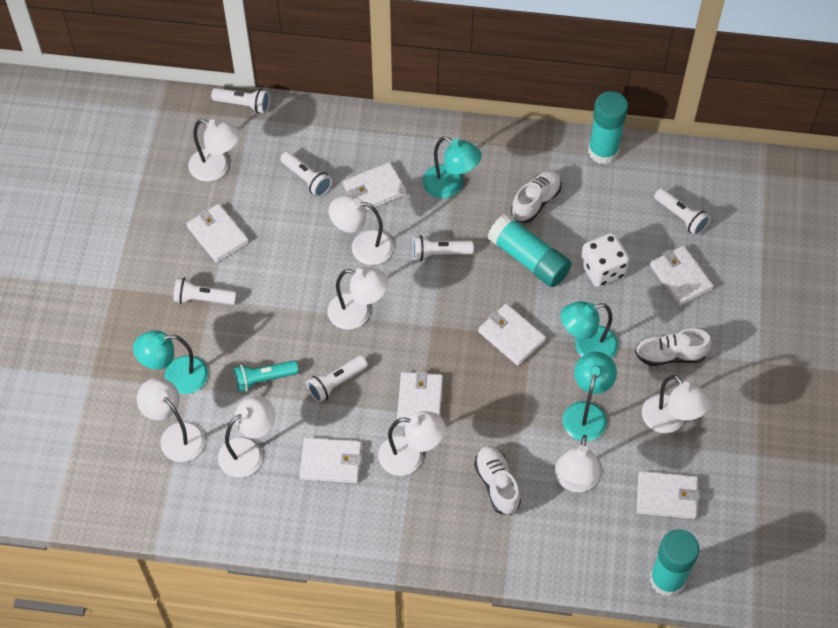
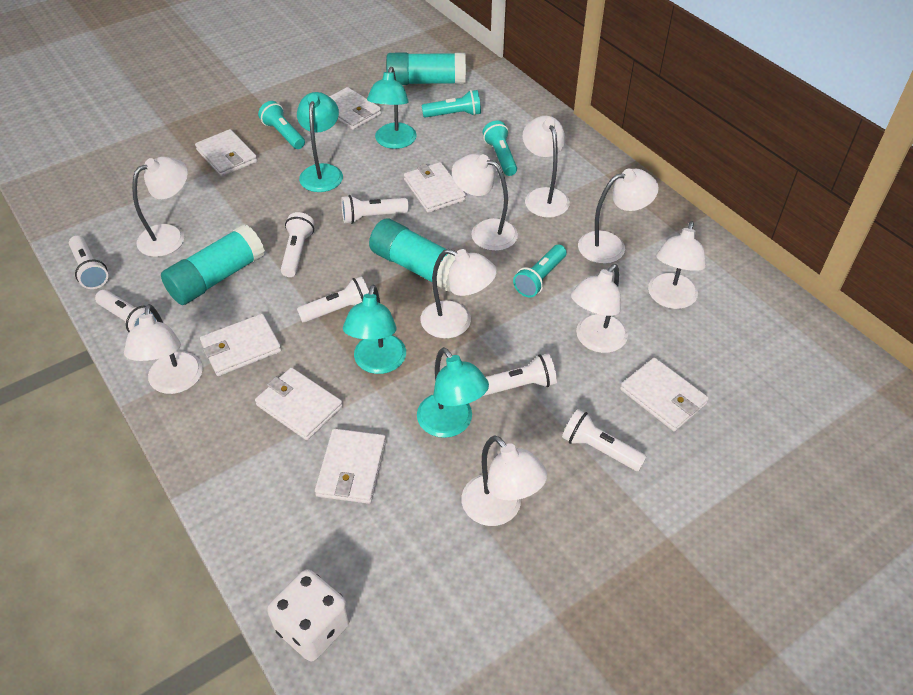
turquoise flashlight: 1 -> 4
white flashlight: 6 -> 7
white lamp: 8 -> 9
white shoe: 3 -> 0

